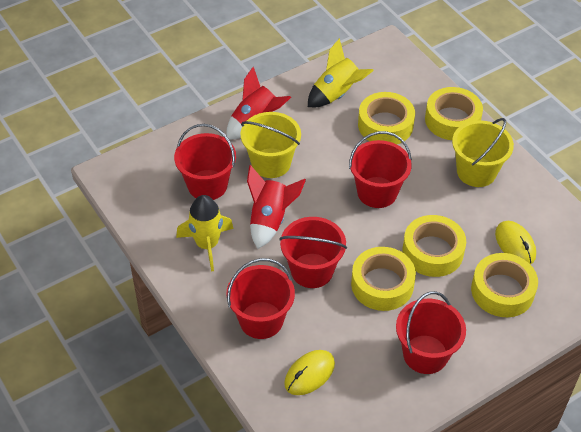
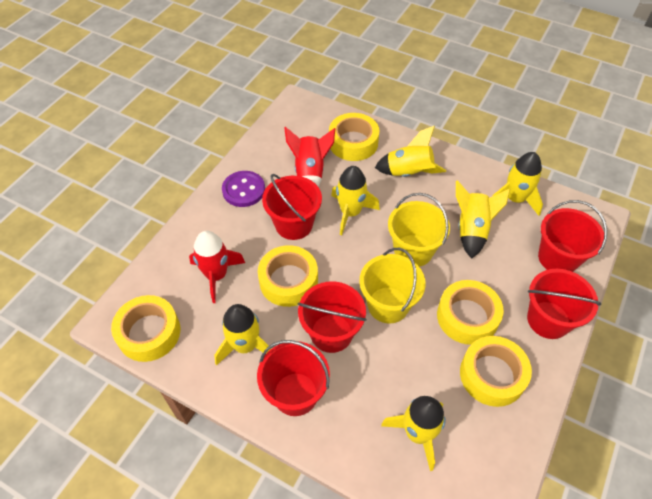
purple button: 0 -> 1
yellow mouse: 2 -> 0
yellow rocket: 2 -> 6

